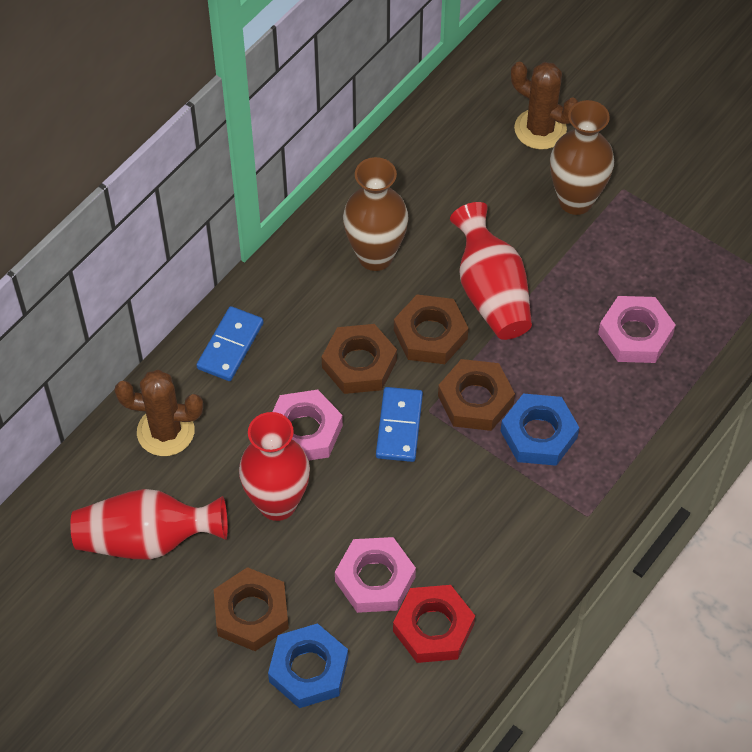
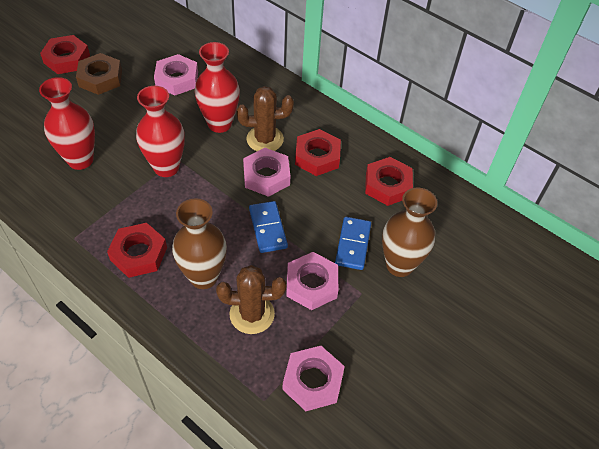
blue nut: 2 -> 0
brown nut: 4 -> 1
pink nut: 3 -> 4
red nut: 1 -> 4

